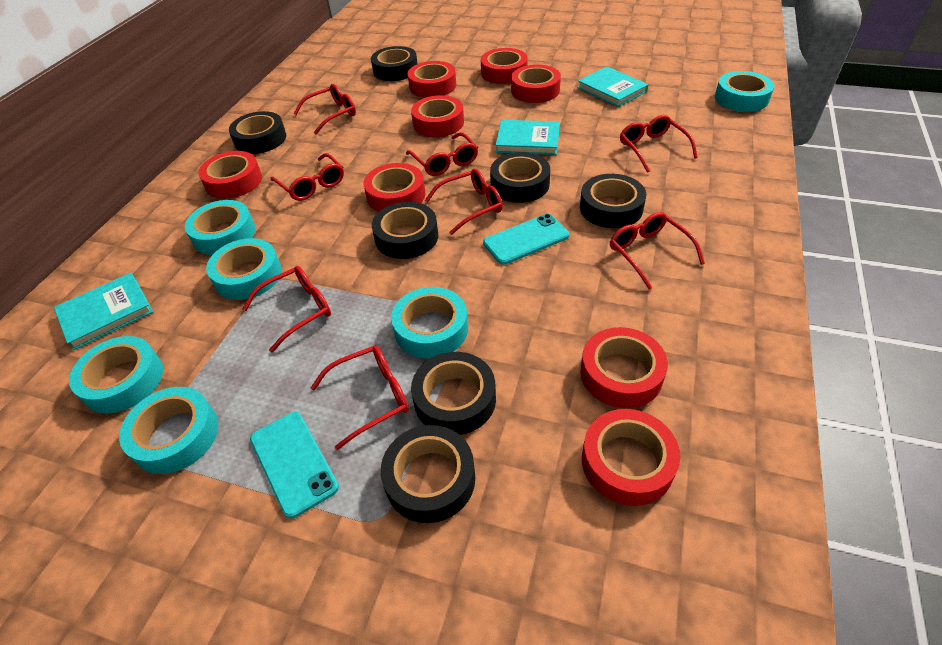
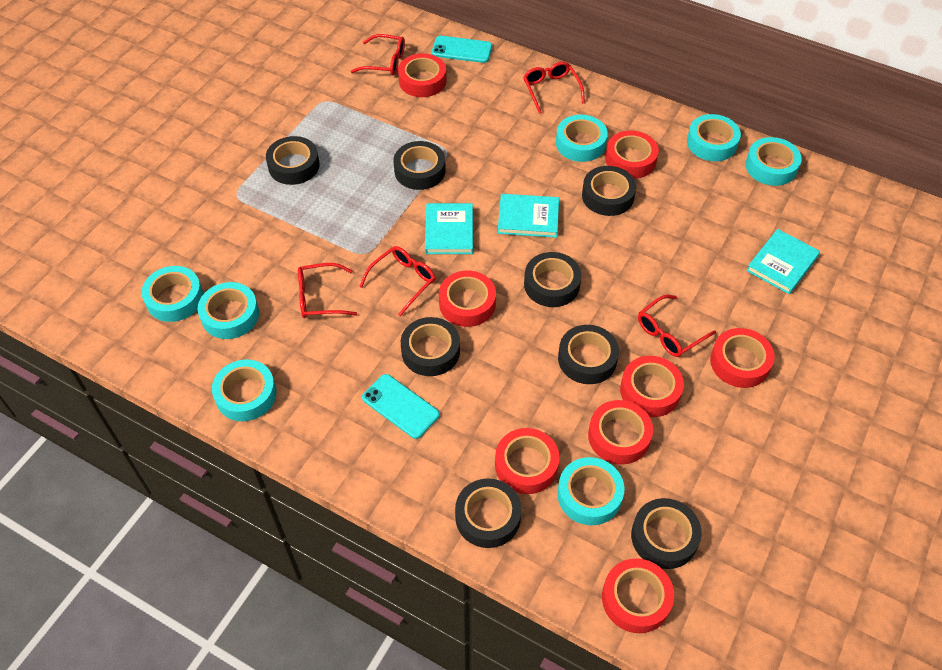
black tape: 7 -> 8
red glasses: 8 -> 5
turquoise tape: 6 -> 7

